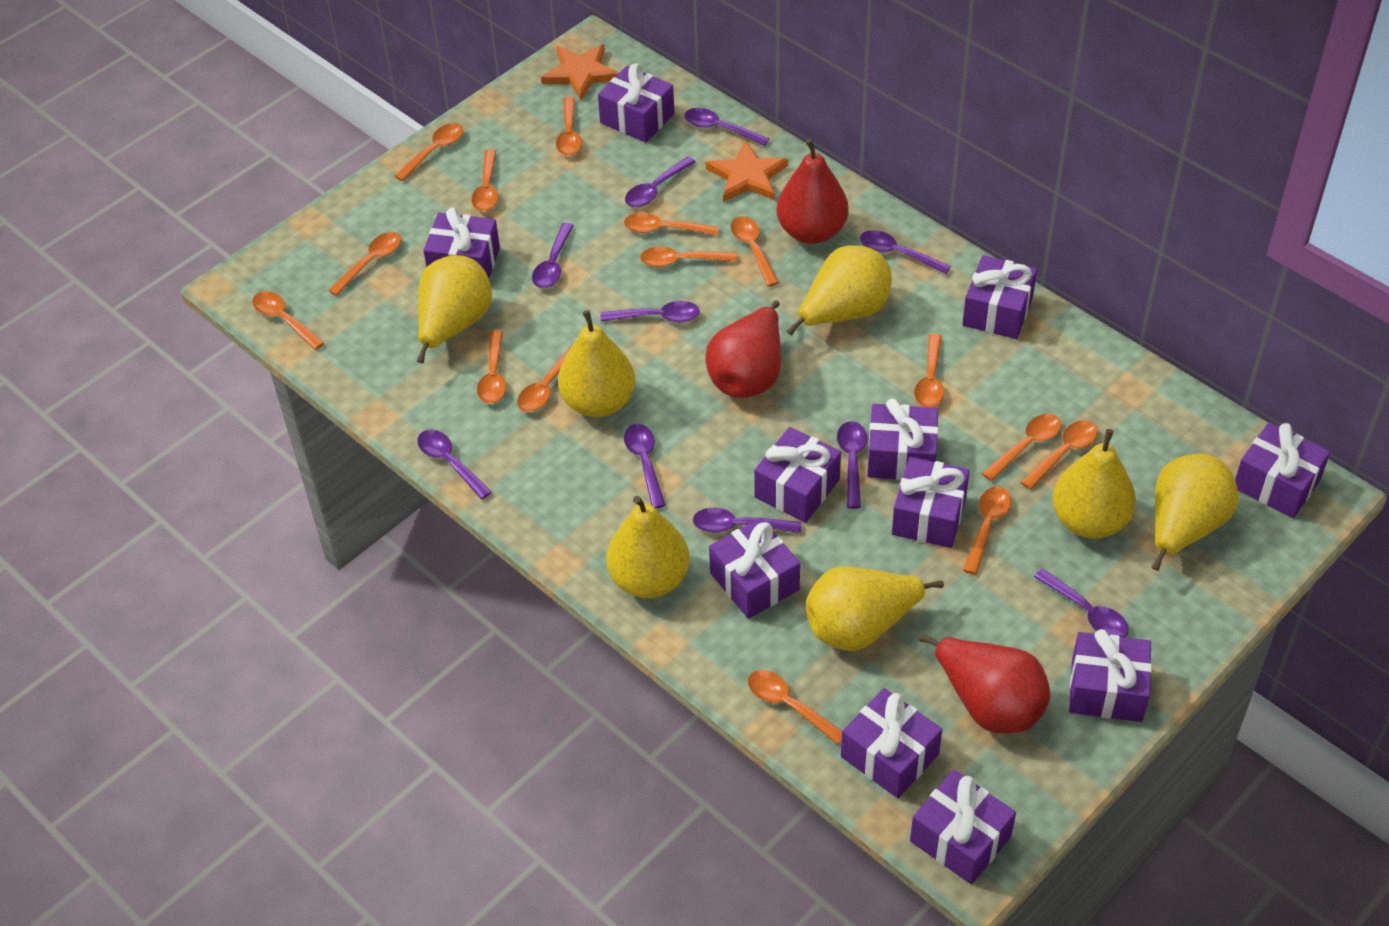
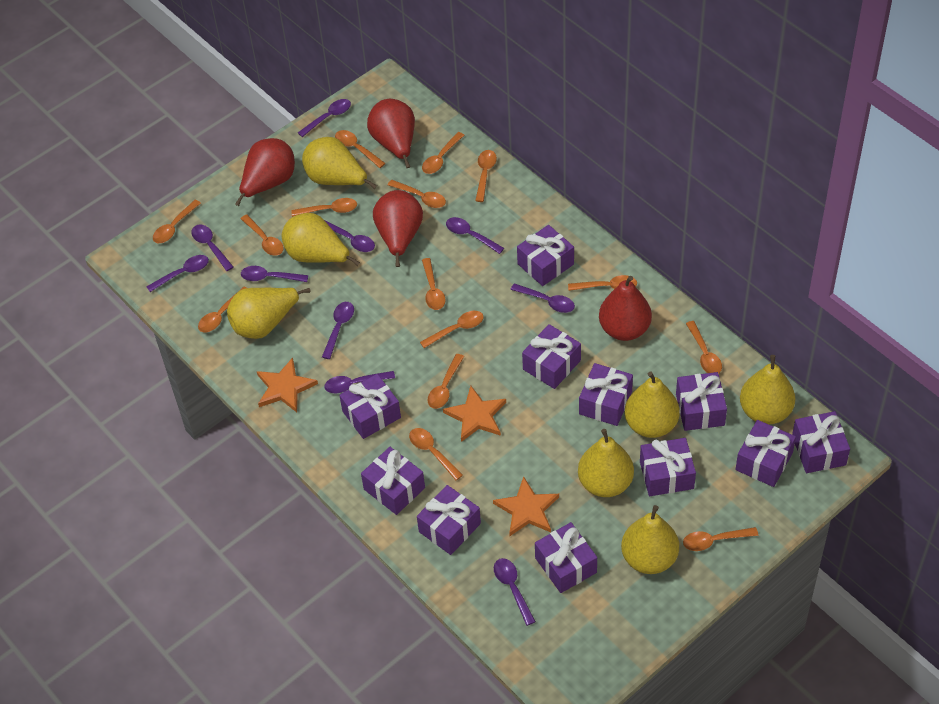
orange star: 2 -> 3
red pear: 3 -> 4

